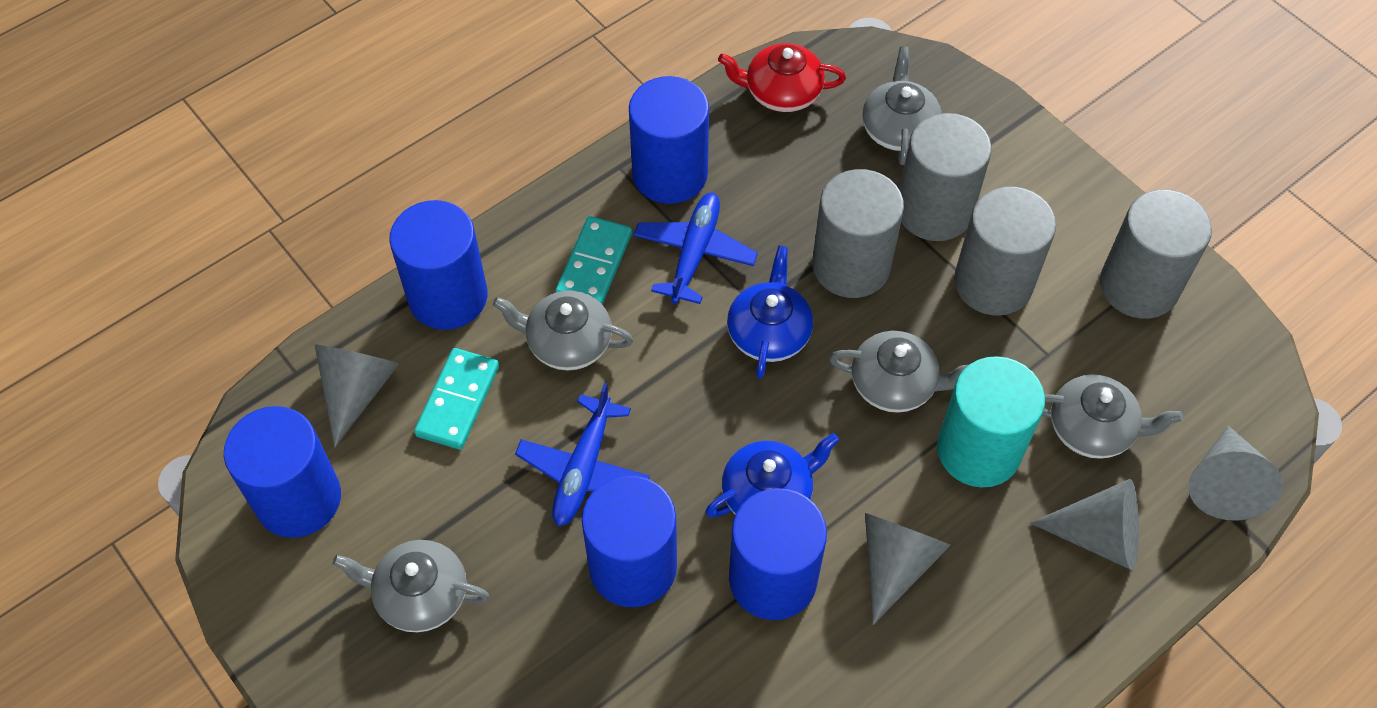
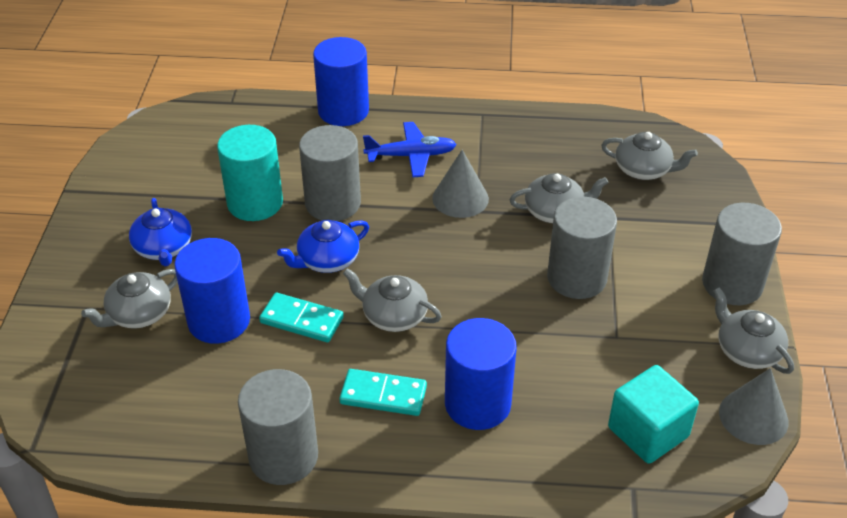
blue cylinder: 5 -> 3
blue plane: 2 -> 1
grey cone: 4 -> 2
red teapot: 1 -> 0
turquoise cube: 0 -> 1

